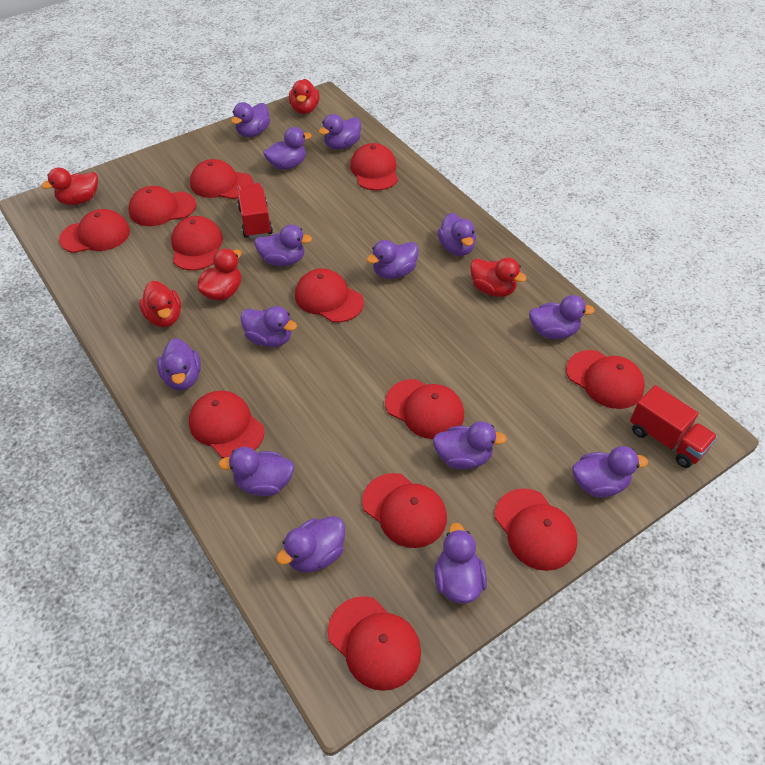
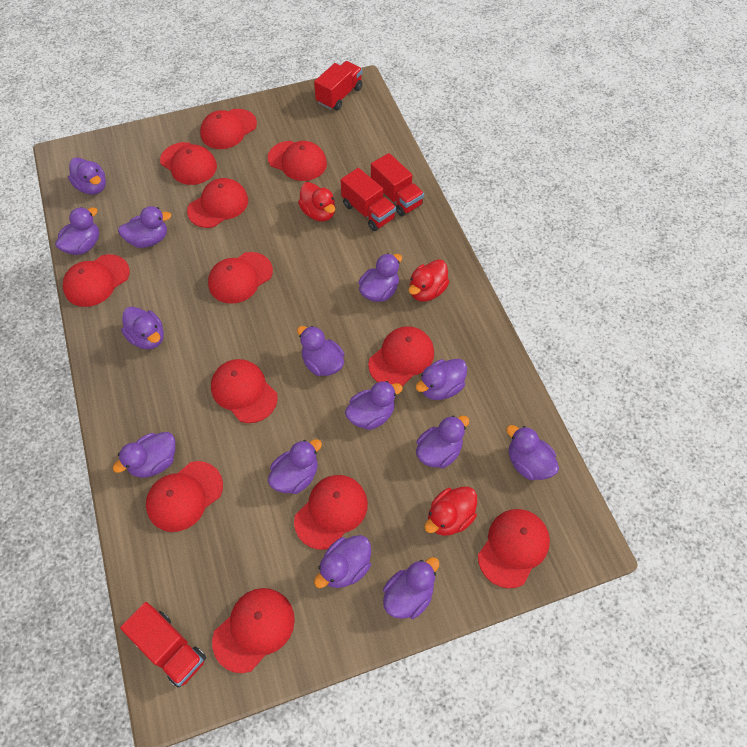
red duck: 5 -> 3
red truck: 2 -> 4

